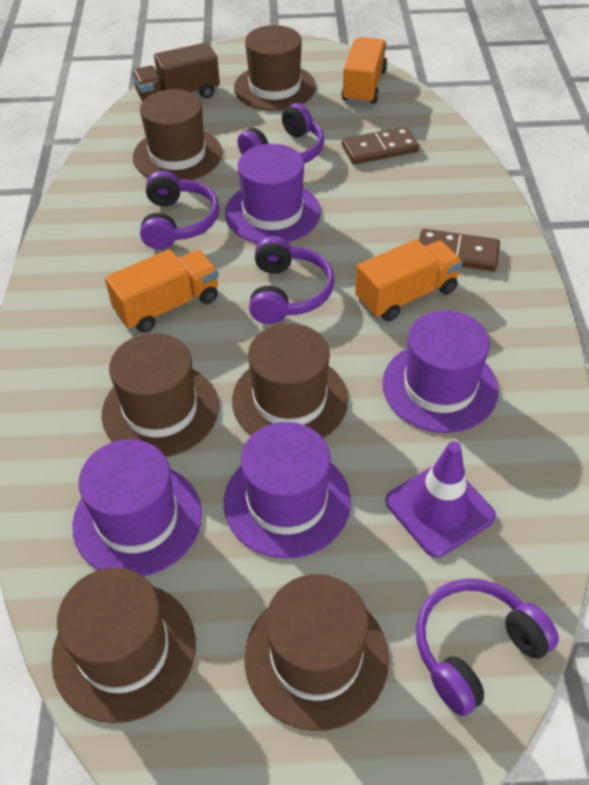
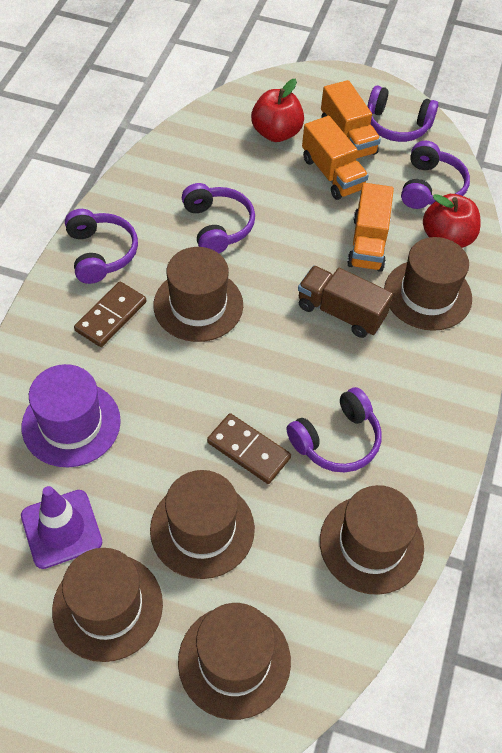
purple hat: 4 -> 1
purple headphones: 4 -> 5
red apple: 0 -> 2

